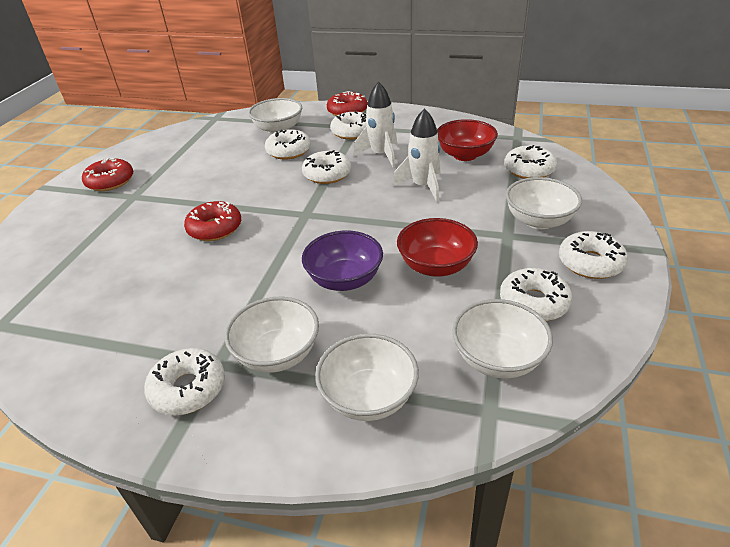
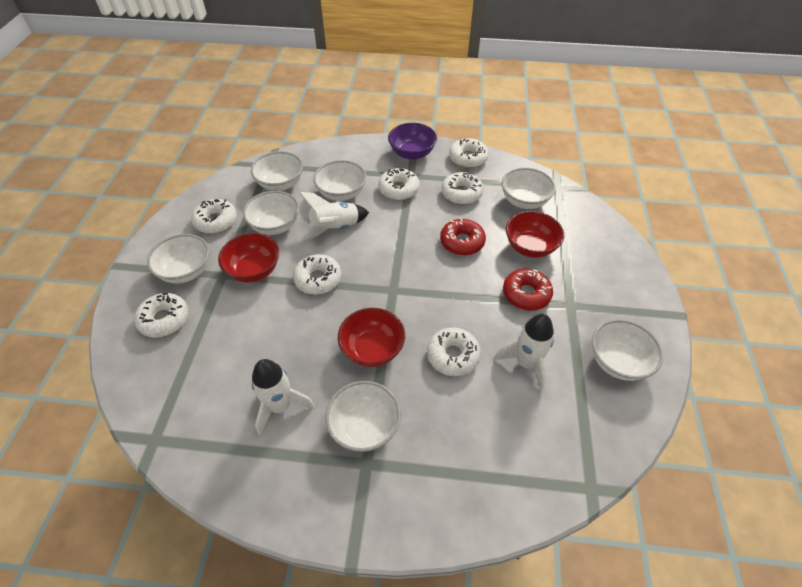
red bowl: 2 -> 3
red donut: 3 -> 2
white bowl: 5 -> 7
white rocket: 2 -> 3

